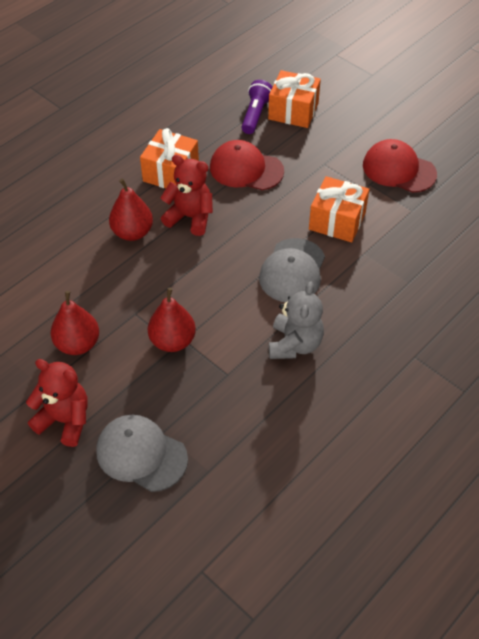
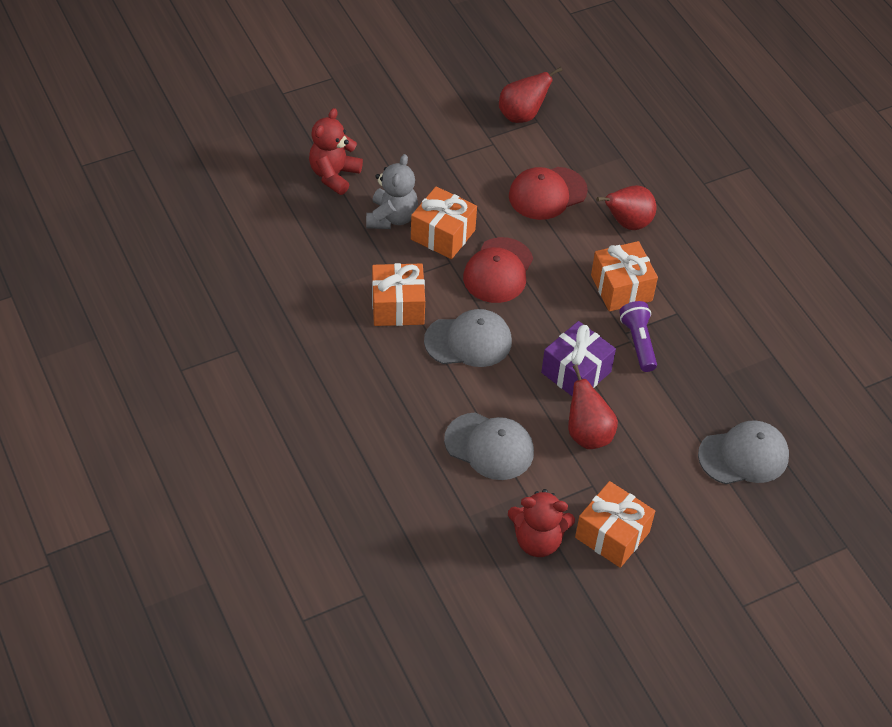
grey cap: 2 -> 3
orange gift: 3 -> 4
purple gift: 0 -> 1

